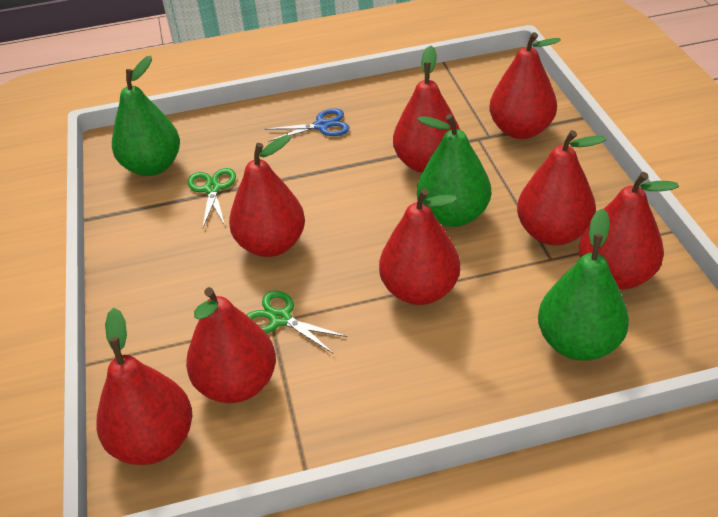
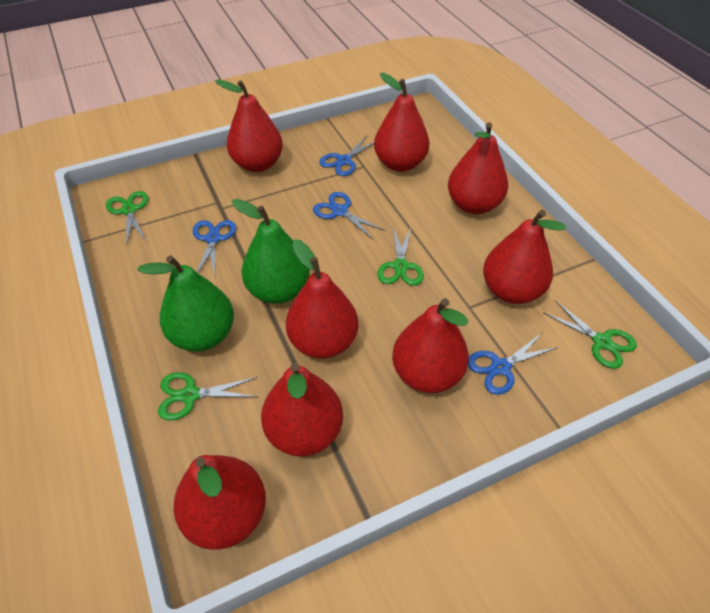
blue scissors: 1 -> 4
green pear: 3 -> 2
green scissors: 2 -> 4

